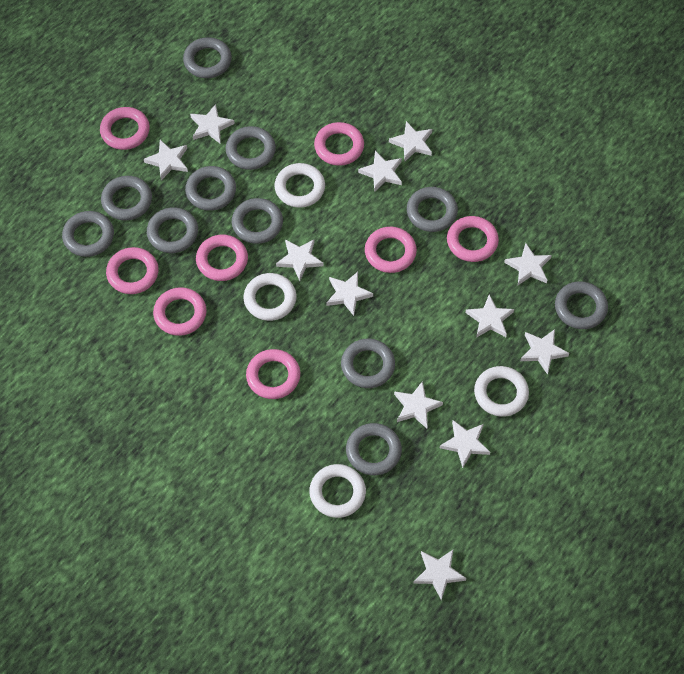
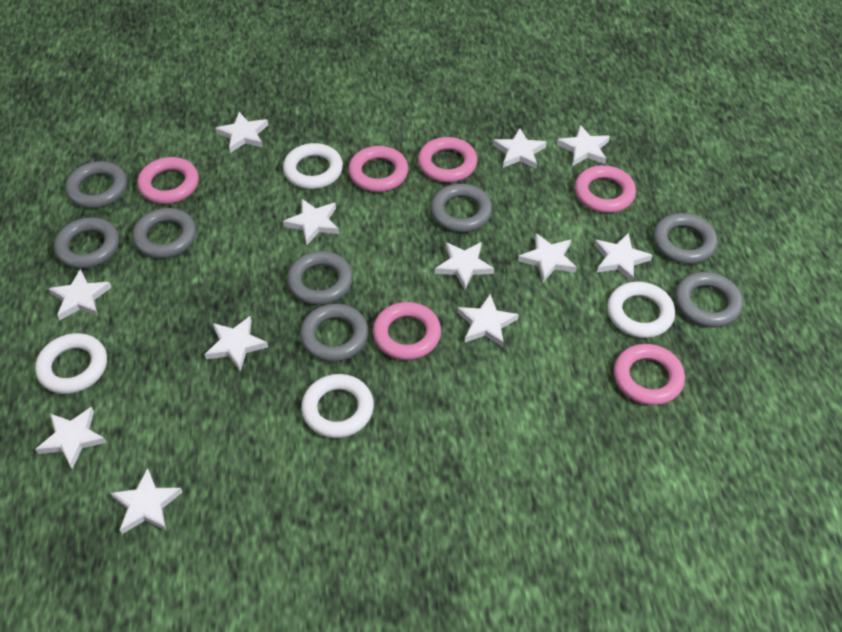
grey ring: 11 -> 8
pink ring: 8 -> 6

